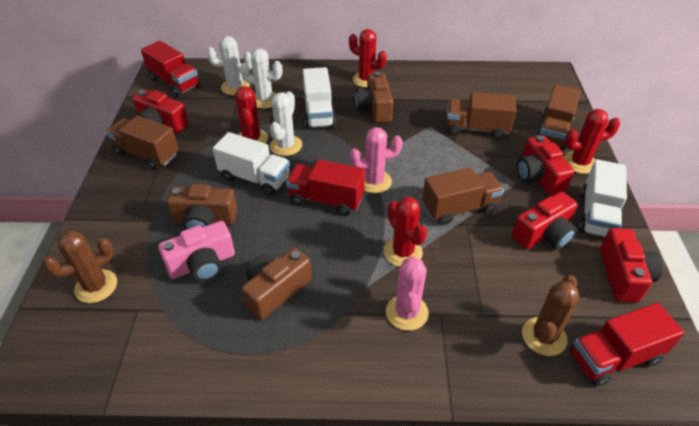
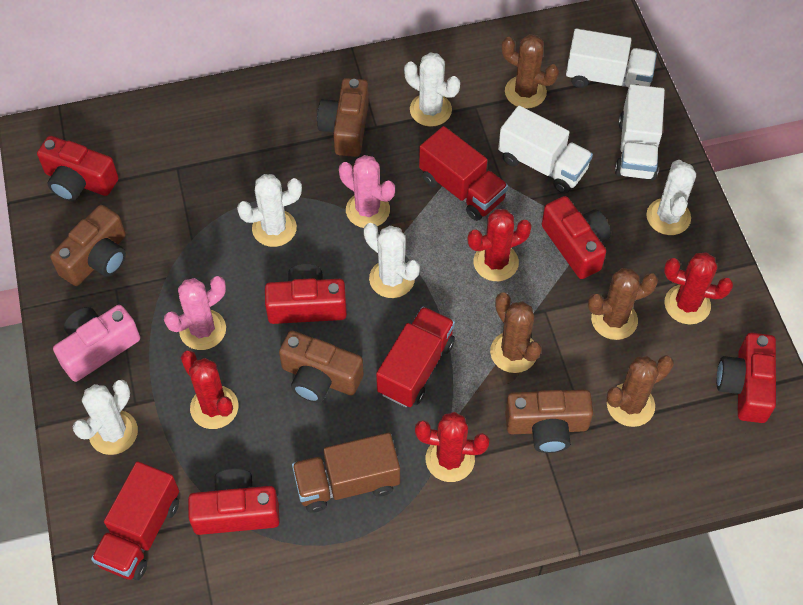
brown cactus: 2 -> 4
brown camera: 3 -> 4
brown truck: 4 -> 1
red camera: 4 -> 5
white cactus: 3 -> 5

